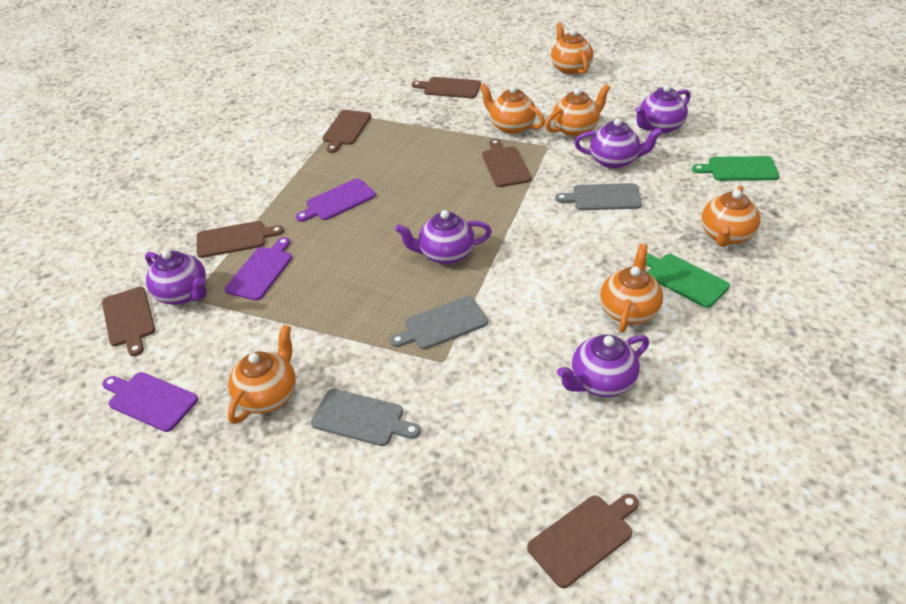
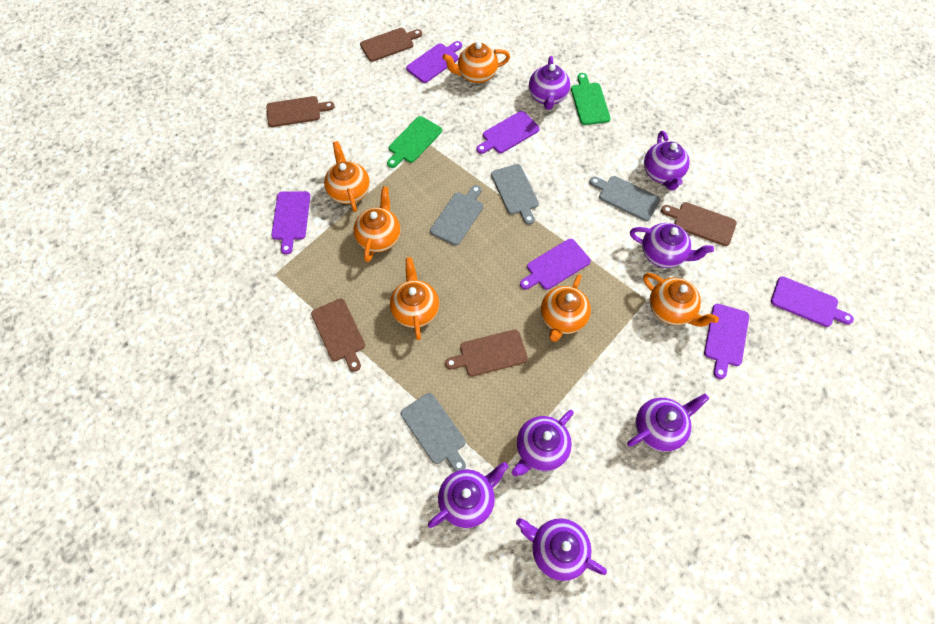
brown cutting board: 6 -> 5
grey cutting board: 3 -> 4
purple cutting board: 3 -> 6
purple teapot: 5 -> 7

